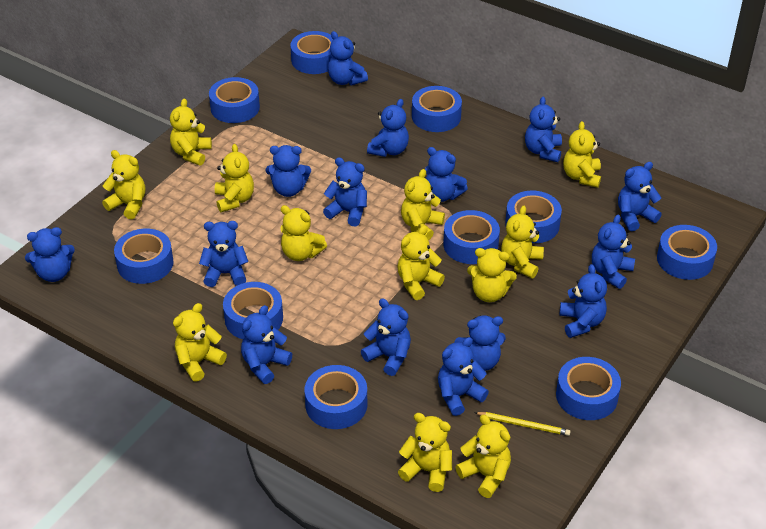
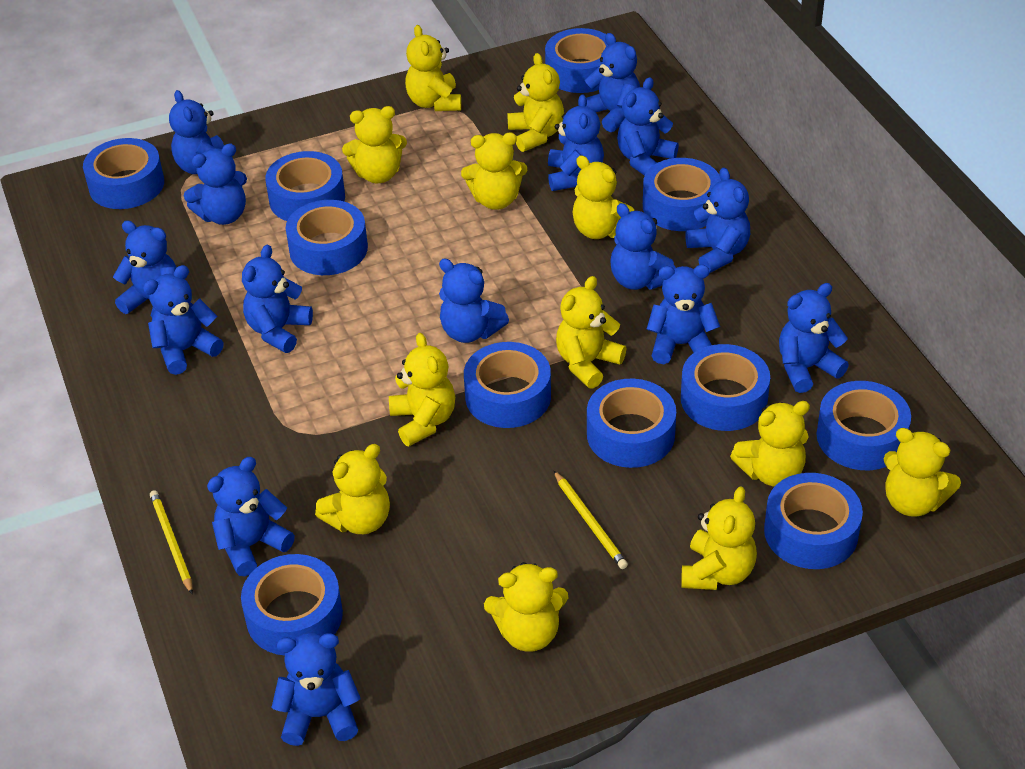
blue tape: 10 -> 11
yellow pencil: 1 -> 2

